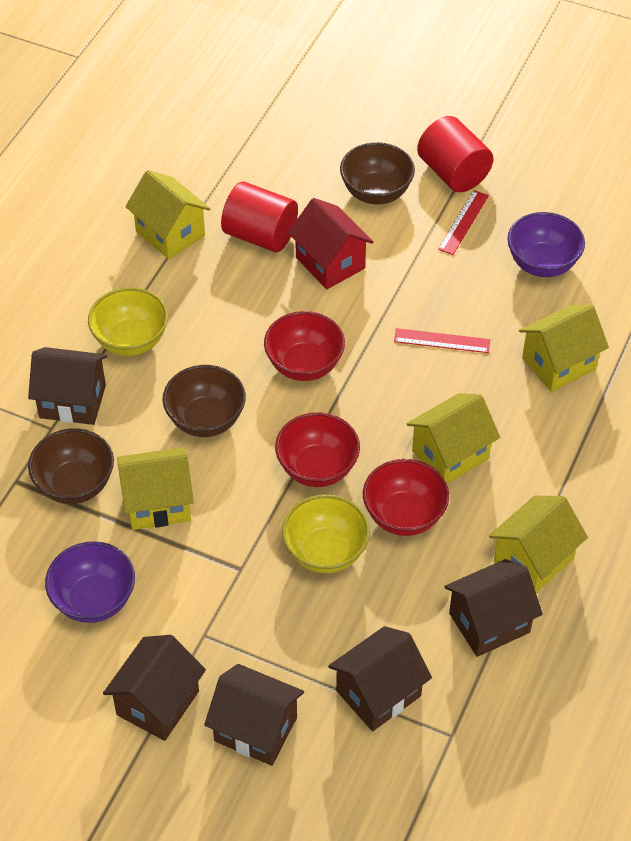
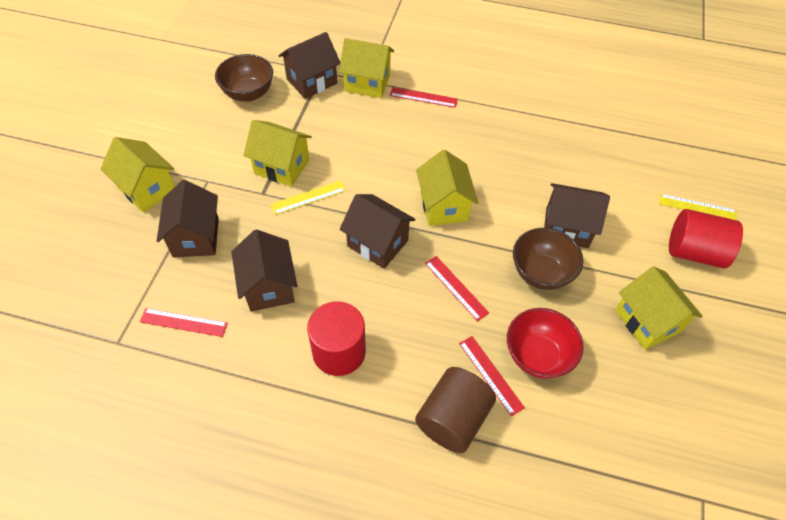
brown bowl: 3 -> 2
brown cylinder: 0 -> 1
purple bowl: 2 -> 0
red bowl: 3 -> 1
red house: 1 -> 0
red ruler: 2 -> 4
yellow bowl: 2 -> 0
yellow ruler: 0 -> 2

